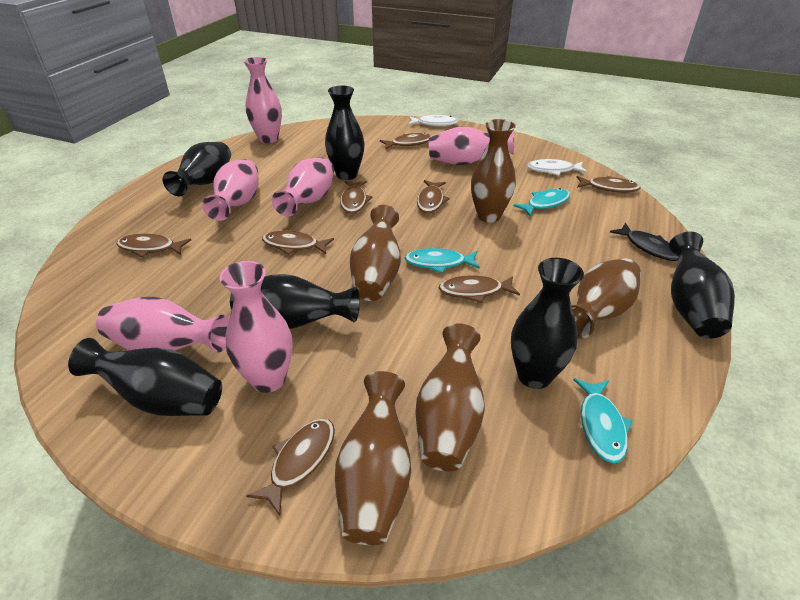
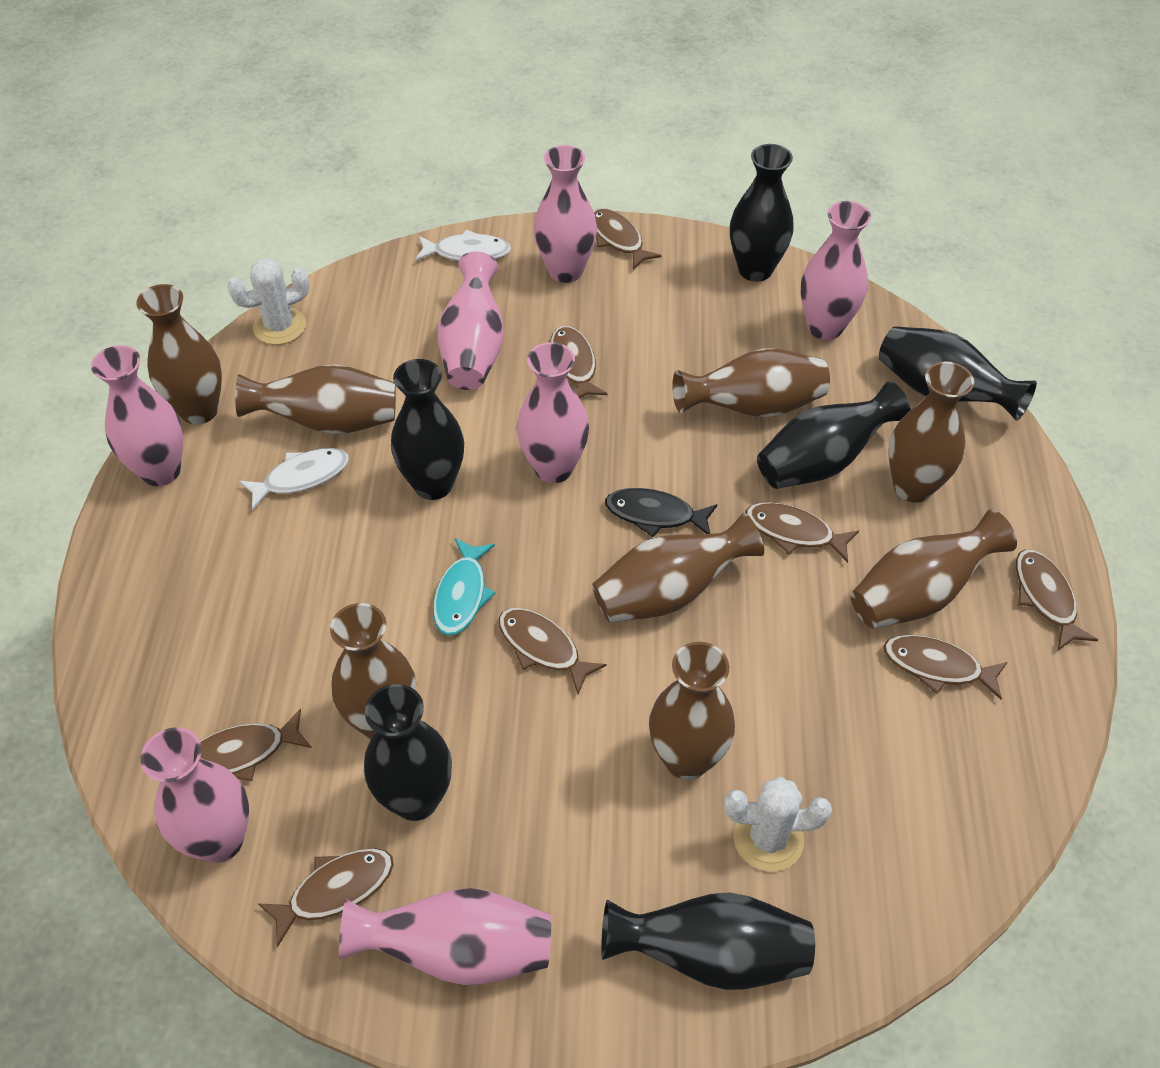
brown vase: 5 -> 8
pink vase: 6 -> 7
turquoise fish: 3 -> 1
white cactus: 0 -> 2

